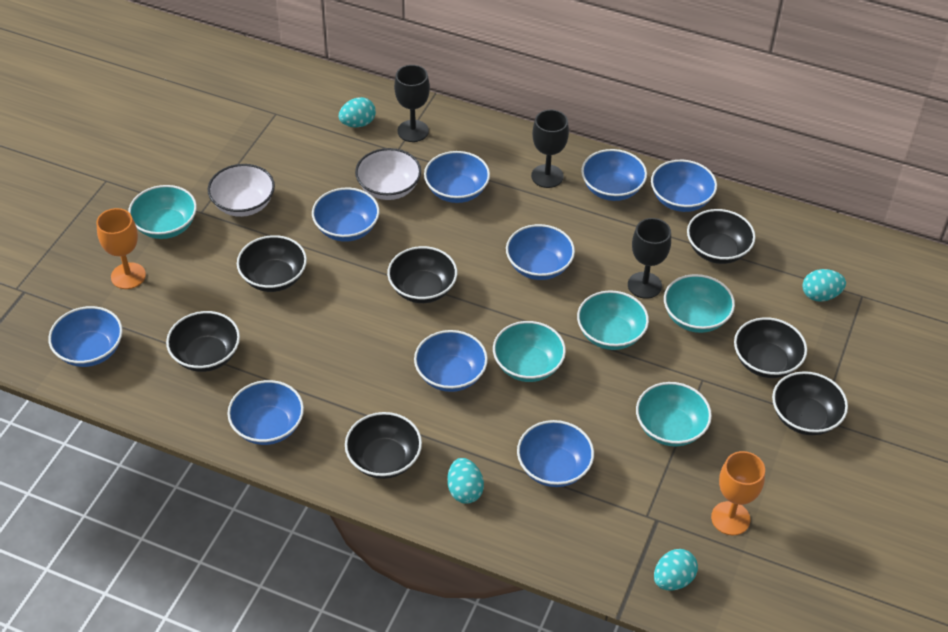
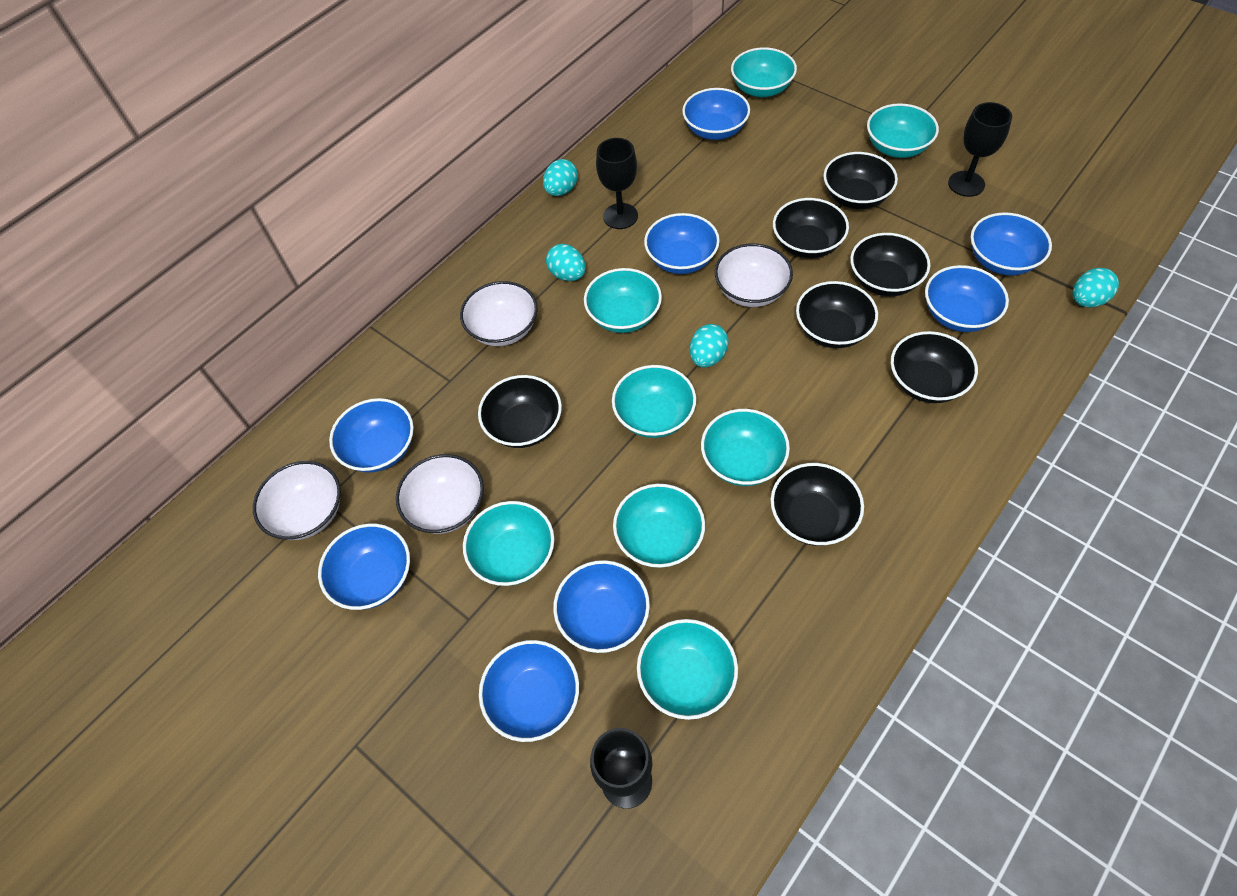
blue bowl: 9 -> 8
orange goblet: 2 -> 0
turquoise bowl: 5 -> 8
white bowl: 2 -> 4

